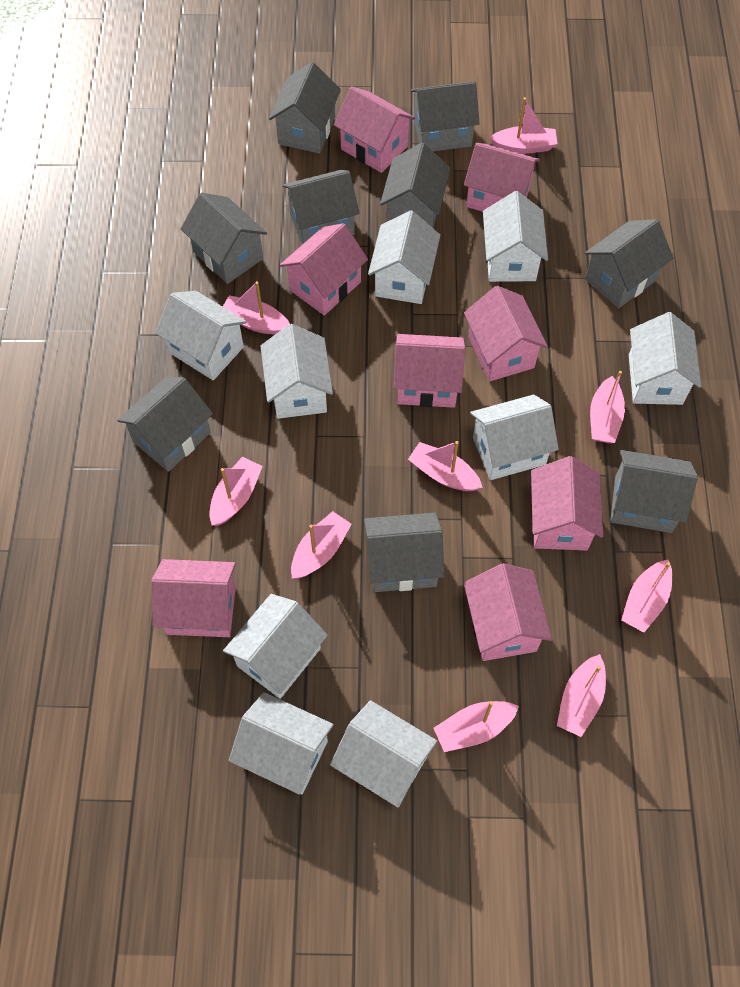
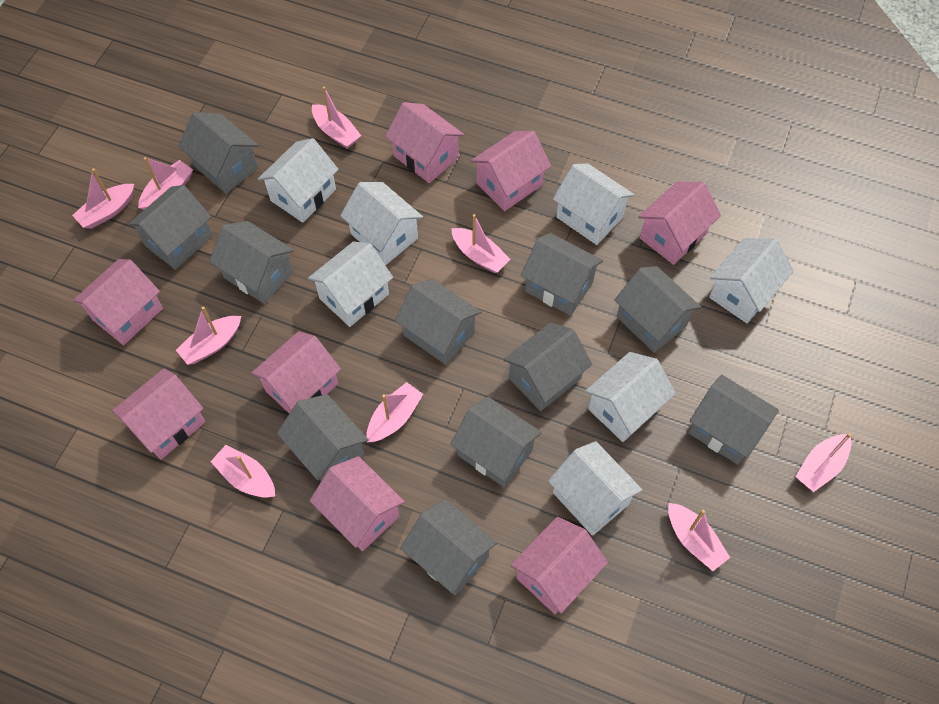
grey house: 9 -> 11
white house: 9 -> 7

